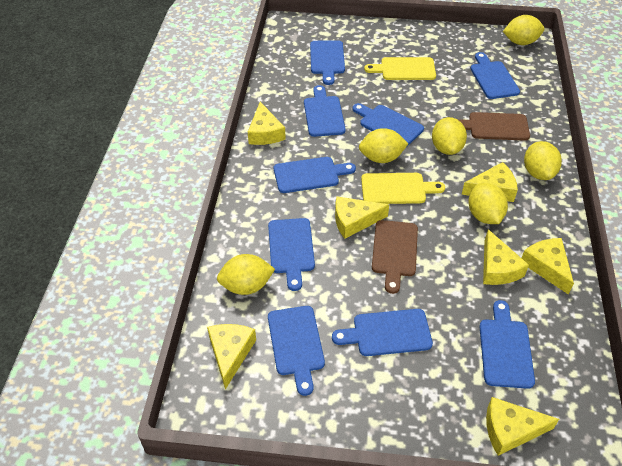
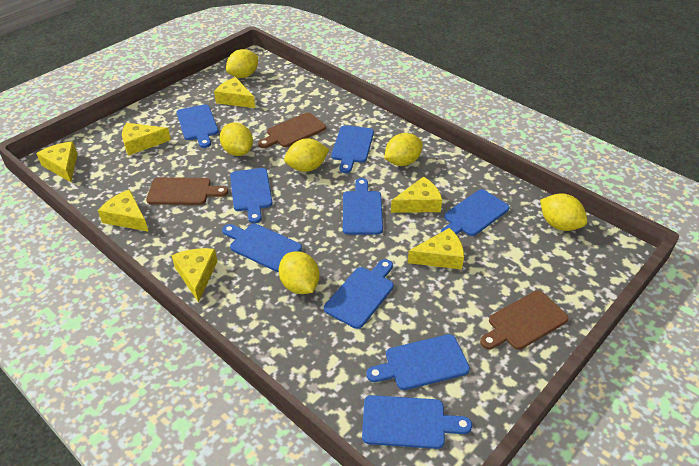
brown cutting board: 2 -> 3
yellow cutting board: 2 -> 0

